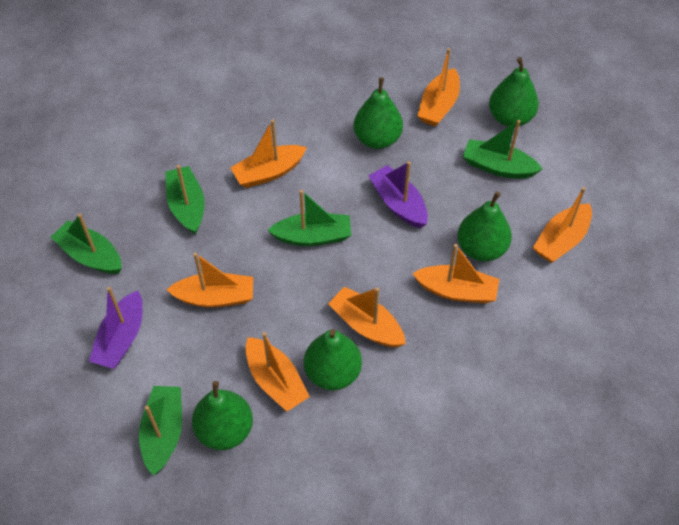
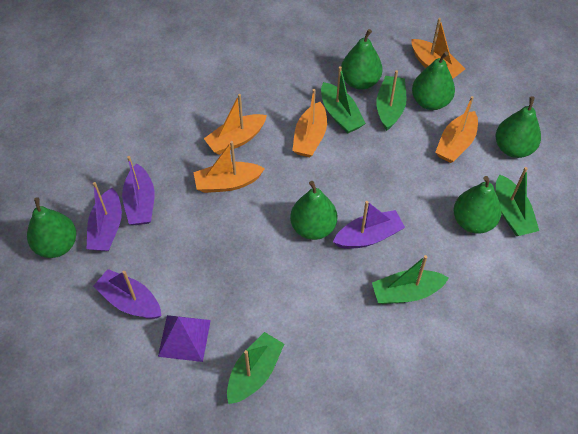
green pear: 5 -> 6
orange boat: 7 -> 5
purple boat: 2 -> 4
purple pyramid: 0 -> 1

